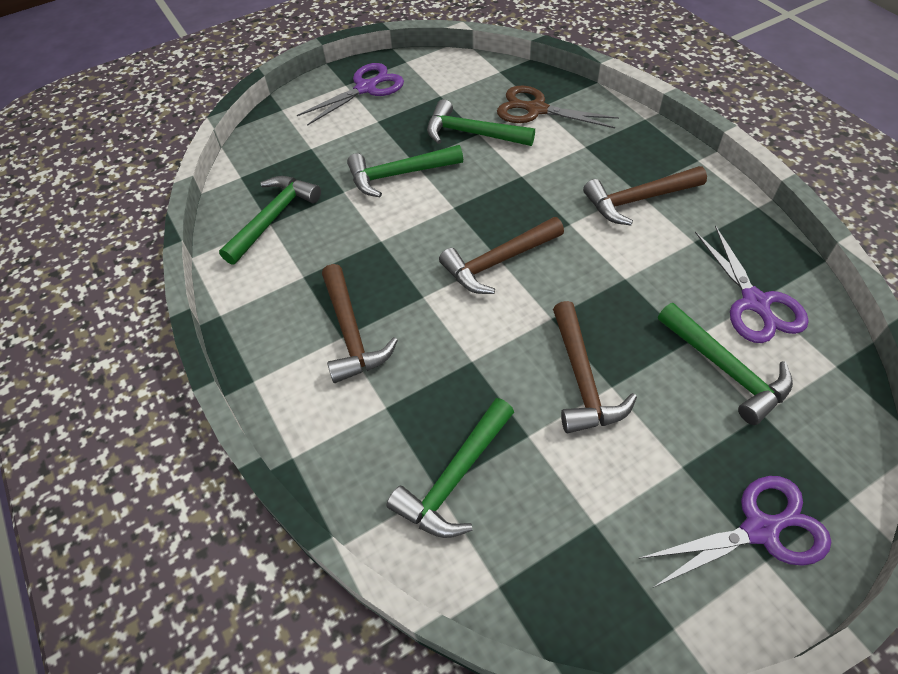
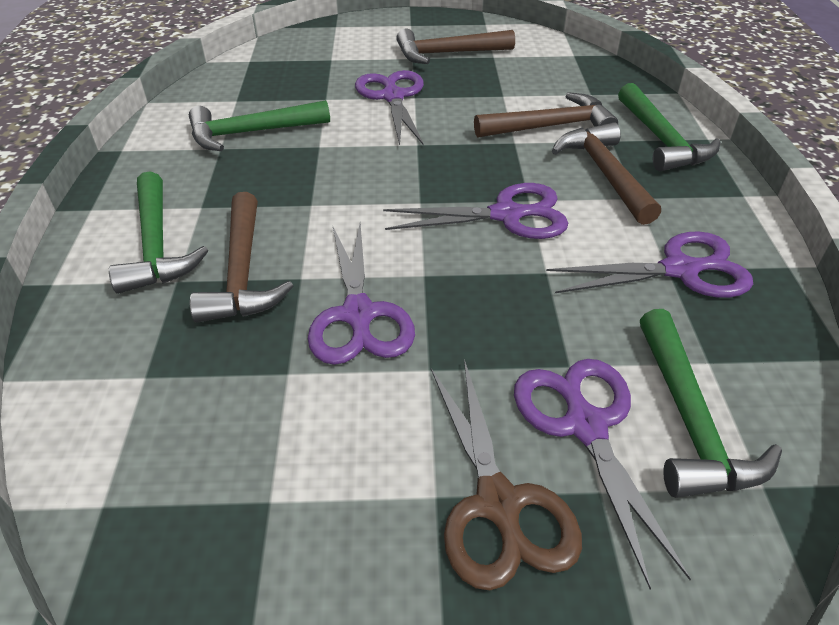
green hammer: 5 -> 4
purple scissors: 3 -> 5

